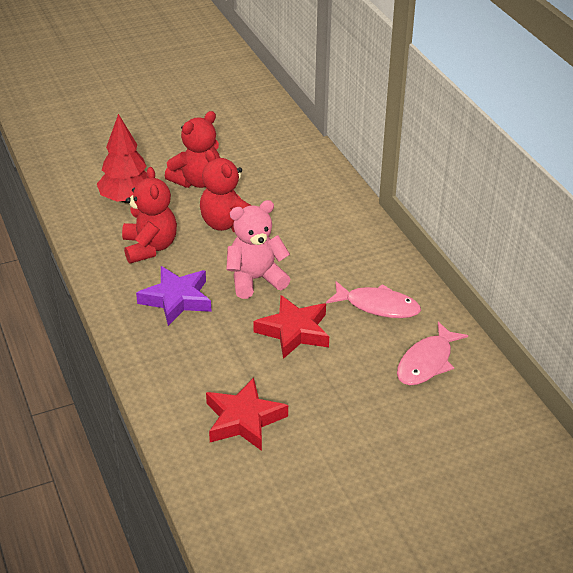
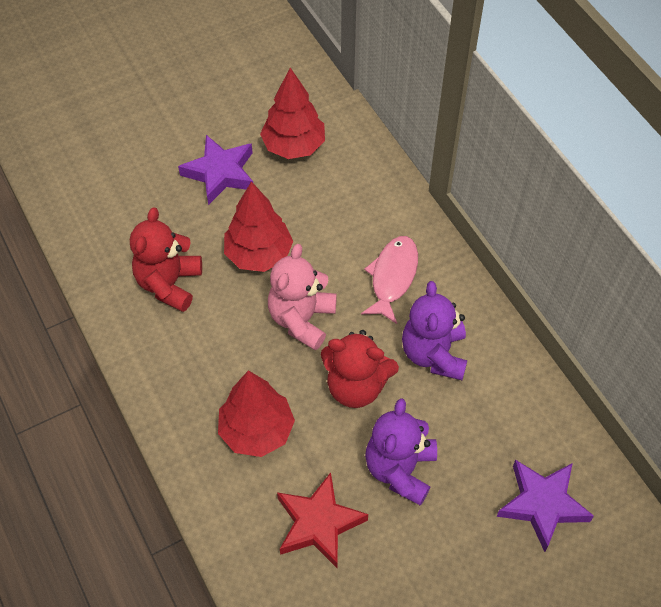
pink fish: 2 -> 1
purple star: 1 -> 2
purple teddy bear: 0 -> 2
red star: 2 -> 1
red teddy bear: 3 -> 2
red tree: 1 -> 3

